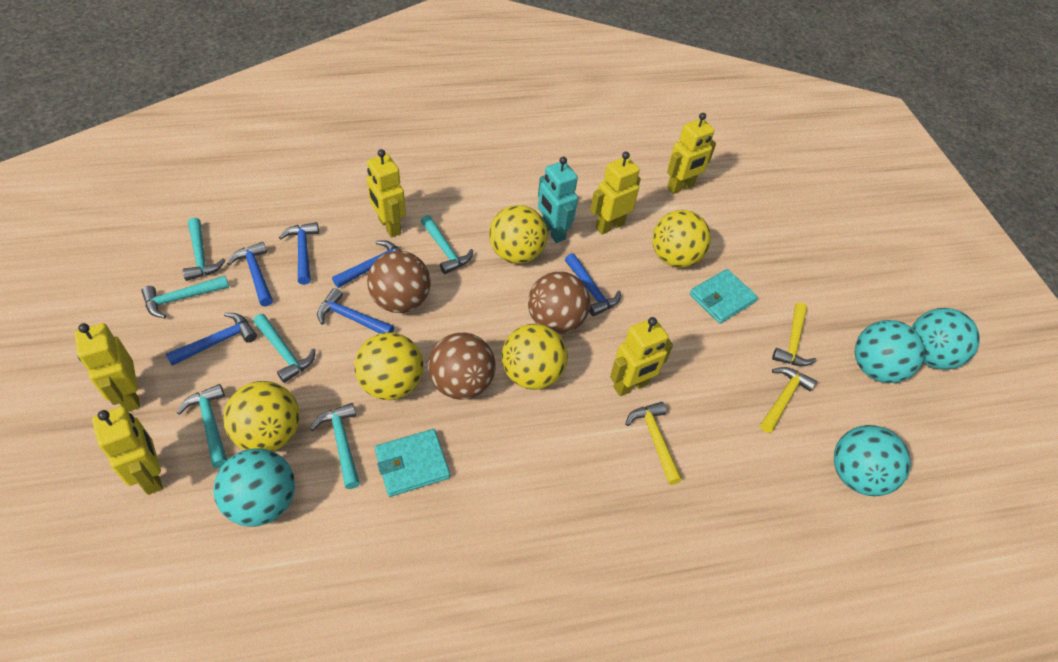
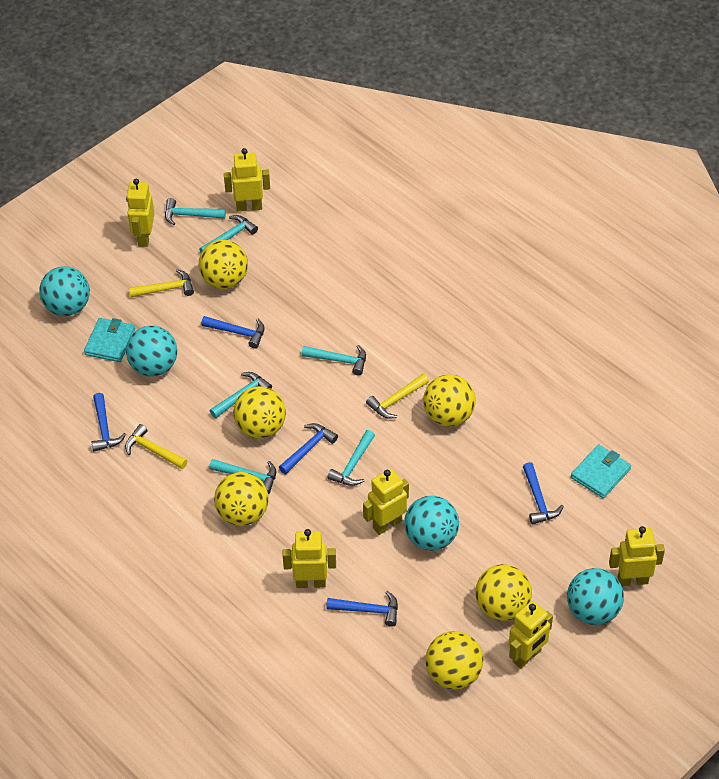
blue hammer: 6 -> 5
brown ball: 3 -> 0
turquoise robot: 1 -> 0
yellow ball: 5 -> 6

